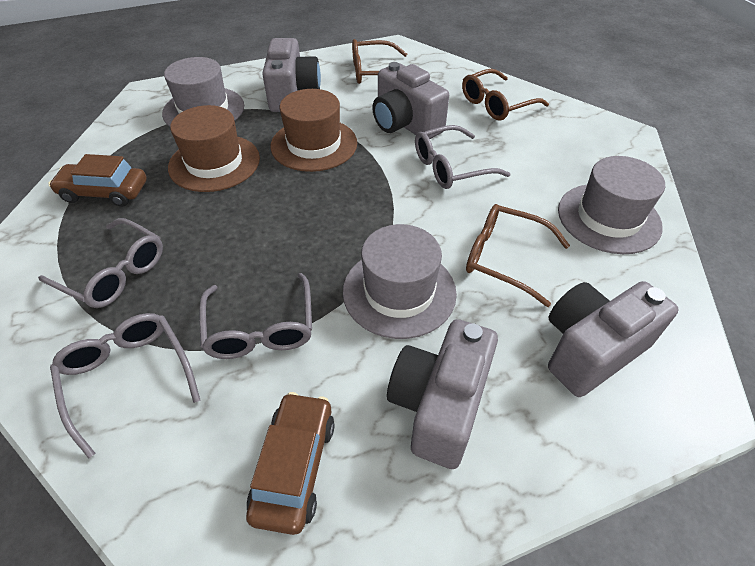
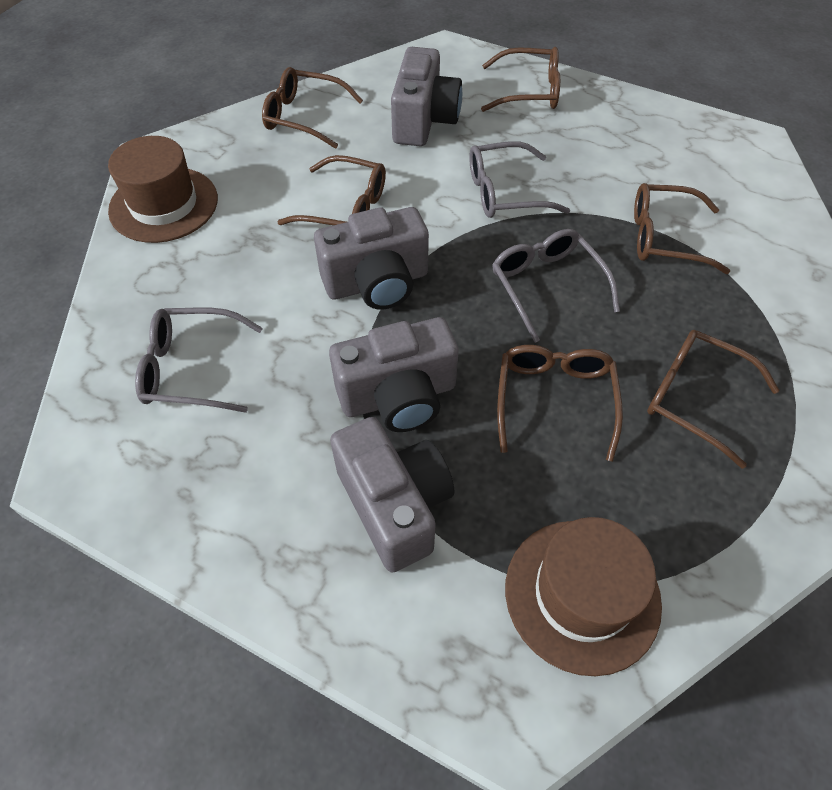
brown car: 2 -> 0
brown glasses: 3 -> 6
grey glasses: 4 -> 3
grey hat: 3 -> 0

